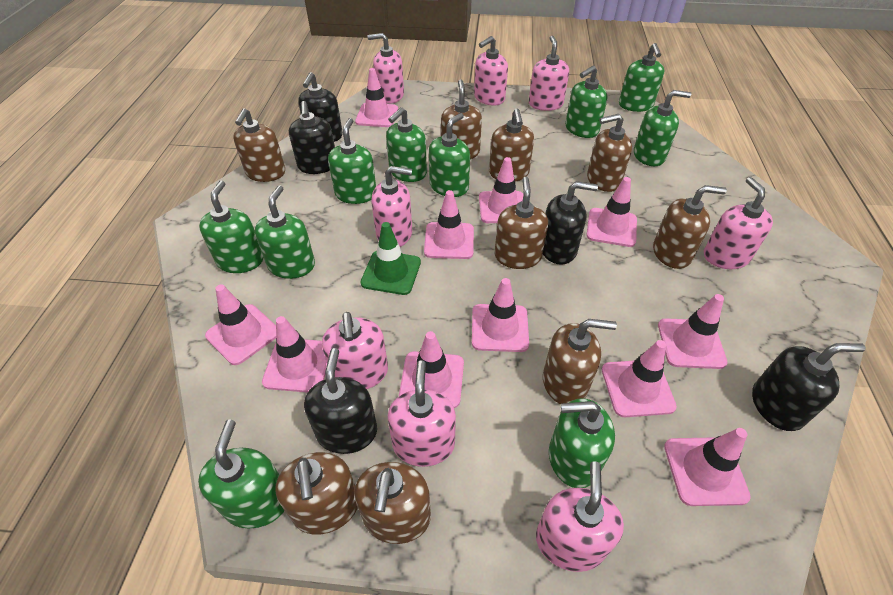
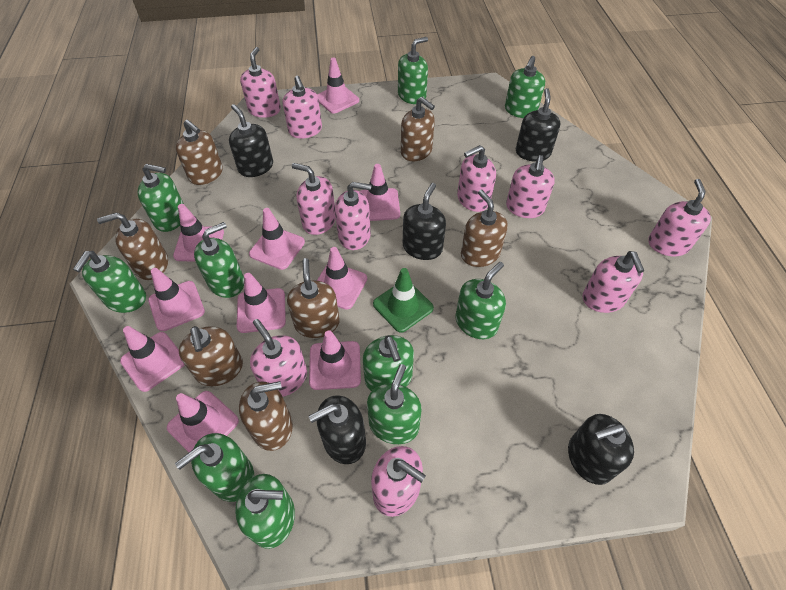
brown soap dispenser: 9 -> 7
pink soap dispenser: 8 -> 10
pink traffic cone: 11 -> 10

